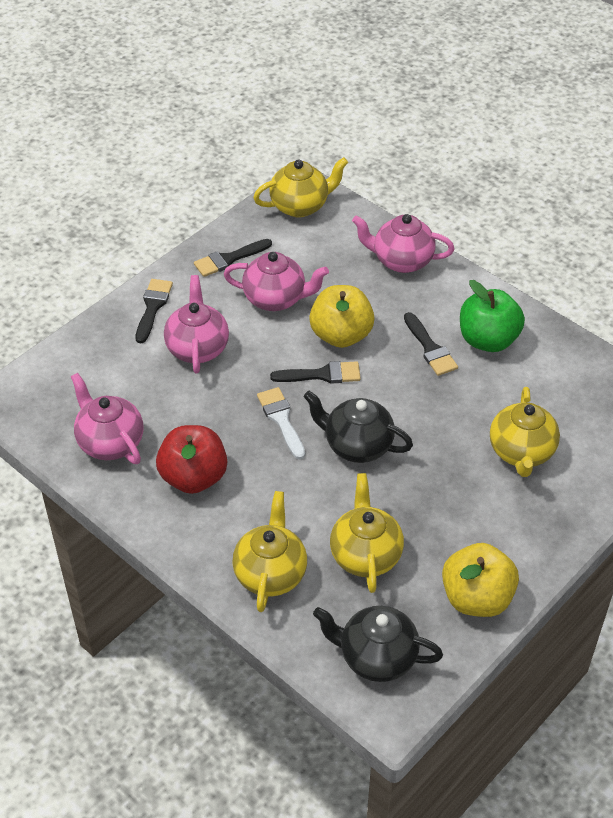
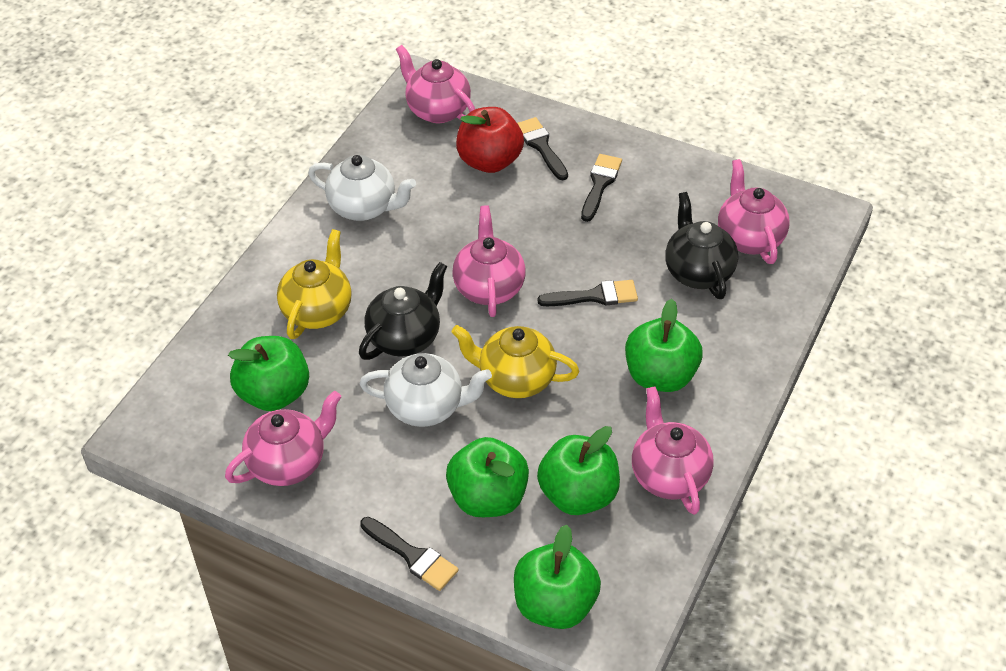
green apple: 1 -> 5
pink teapot: 4 -> 5
white brush: 1 -> 0
white teapot: 0 -> 2
yellow apple: 2 -> 0
yellow teapot: 4 -> 2

